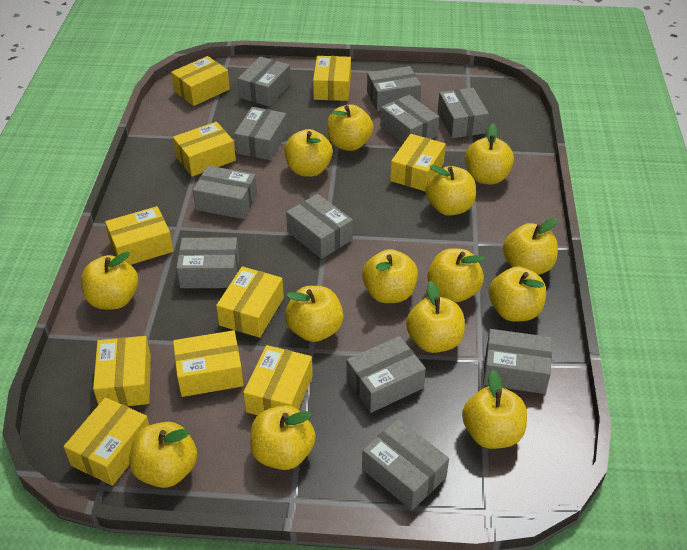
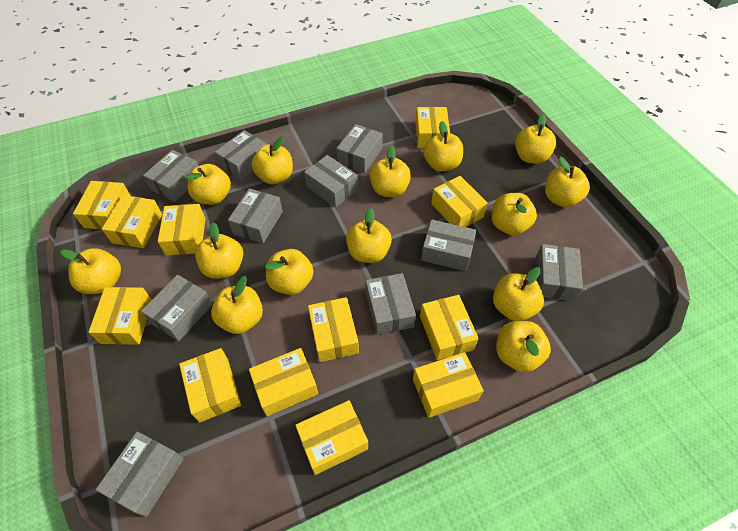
grey box: 11 -> 10
yellow box: 10 -> 12

